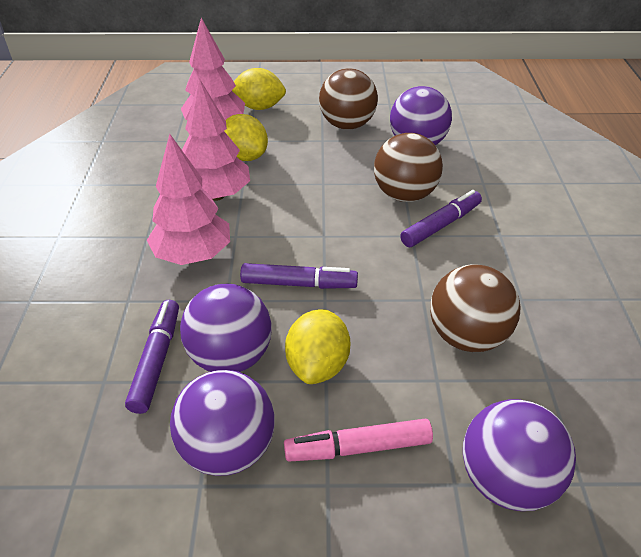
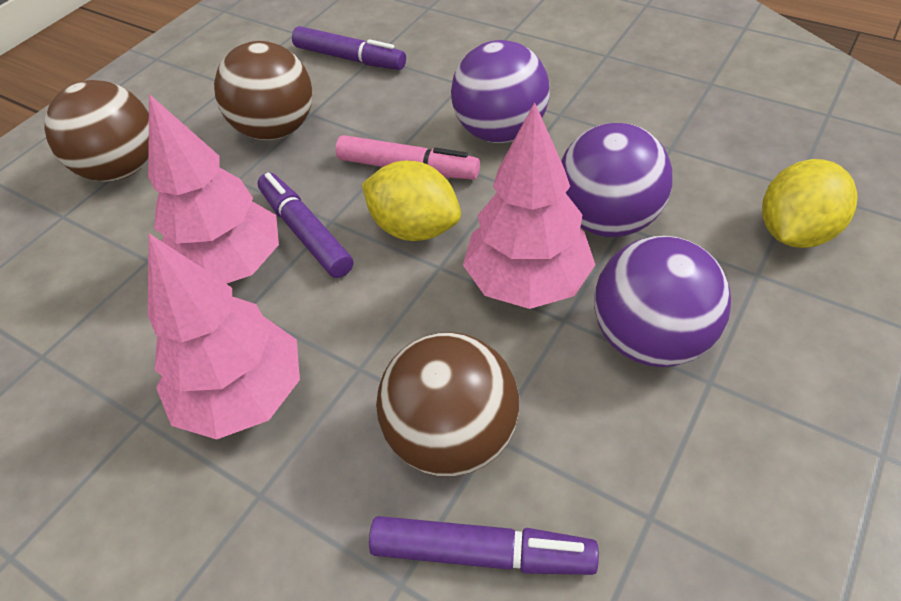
purple ball: 4 -> 3
yellow lemon: 3 -> 2

